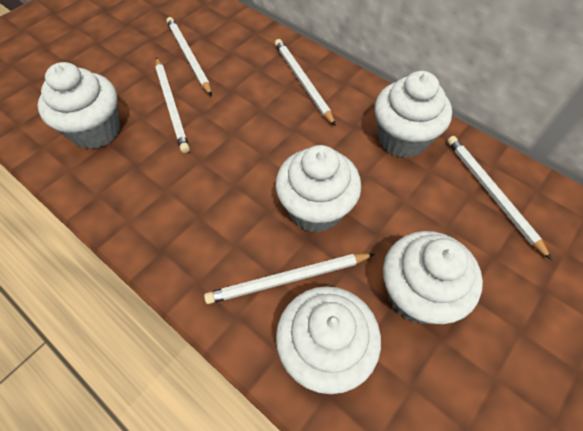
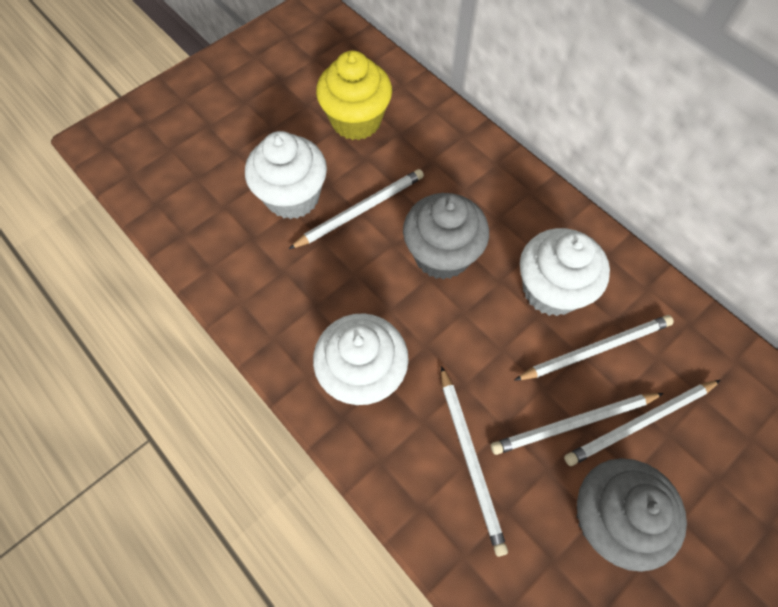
grey cupcake: 0 -> 2
white cupcake: 5 -> 3
yellow cupcake: 0 -> 1

